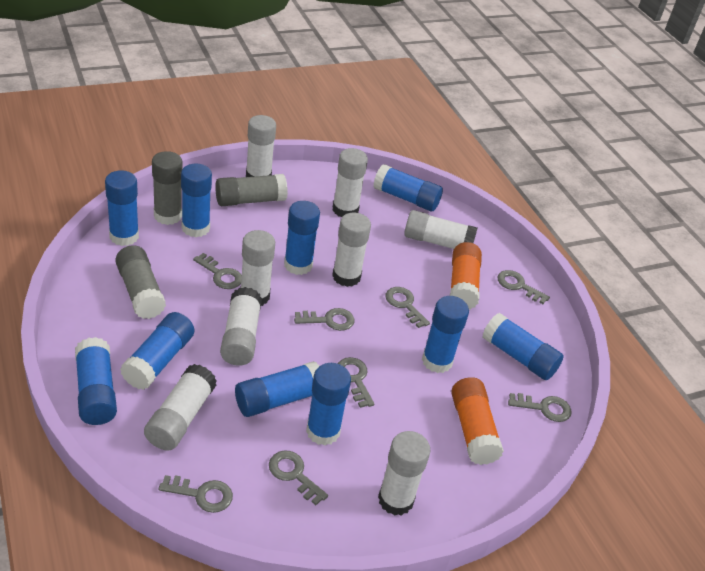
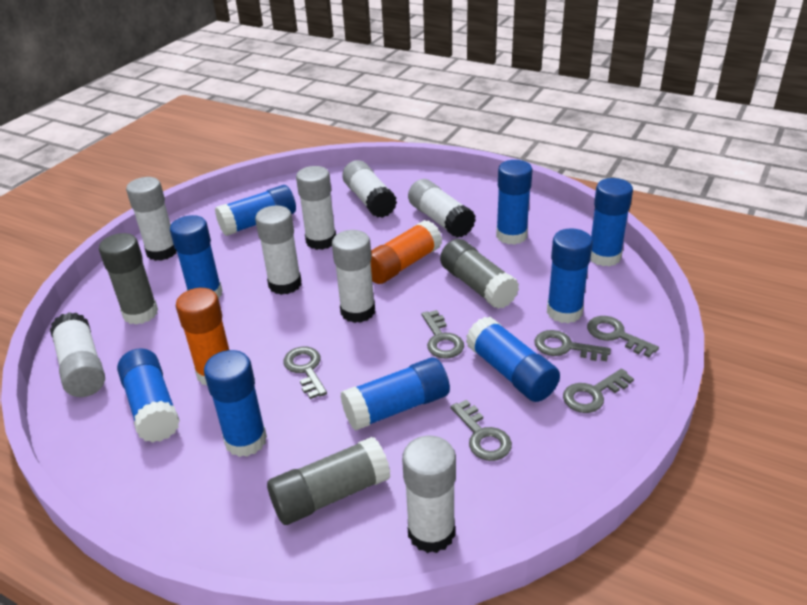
blue glue stick: 10 -> 9
grey key: 8 -> 6

